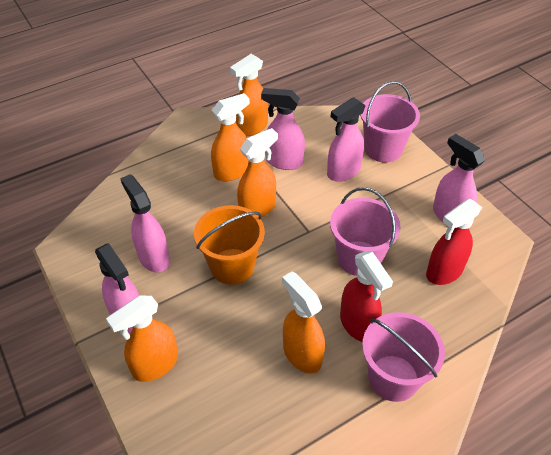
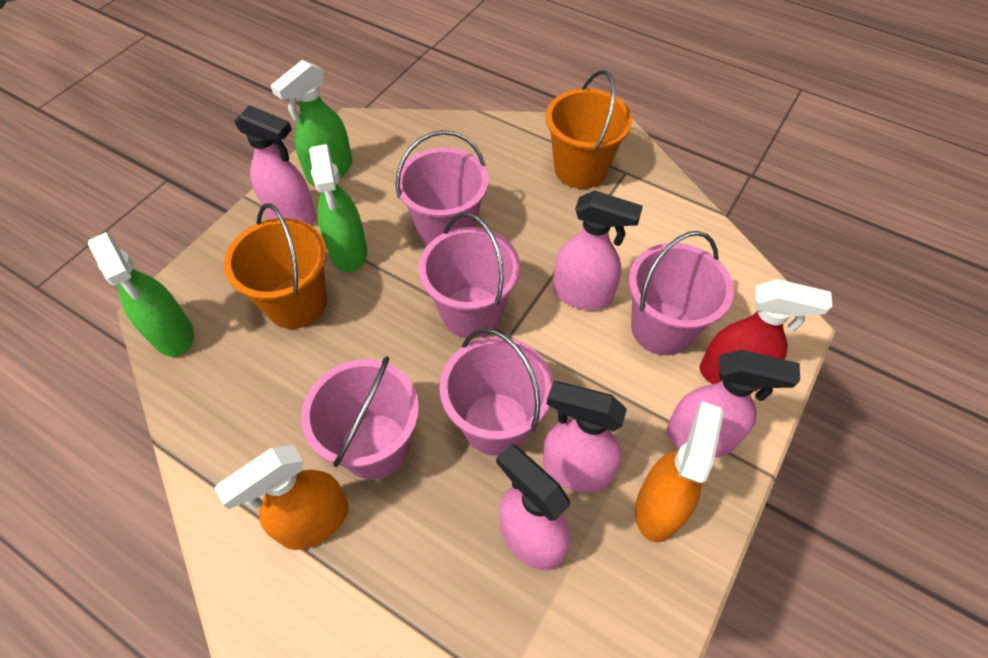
green spray bottle: 0 -> 3
orange bucket: 1 -> 2
orange spray bottle: 5 -> 2
pink bucket: 3 -> 5
red spray bottle: 2 -> 1

